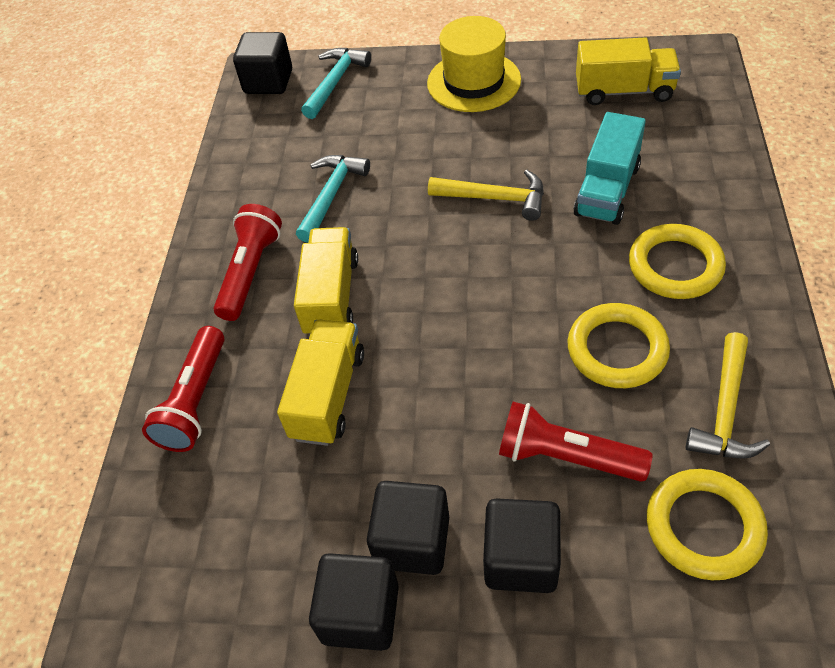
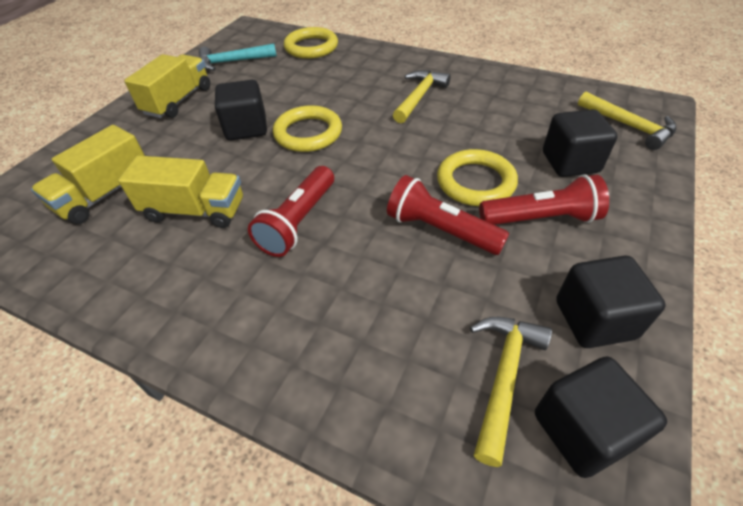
turquoise hammer: 2 -> 1
turquoise truck: 1 -> 0
yellow hammer: 2 -> 3
yellow hat: 1 -> 0

